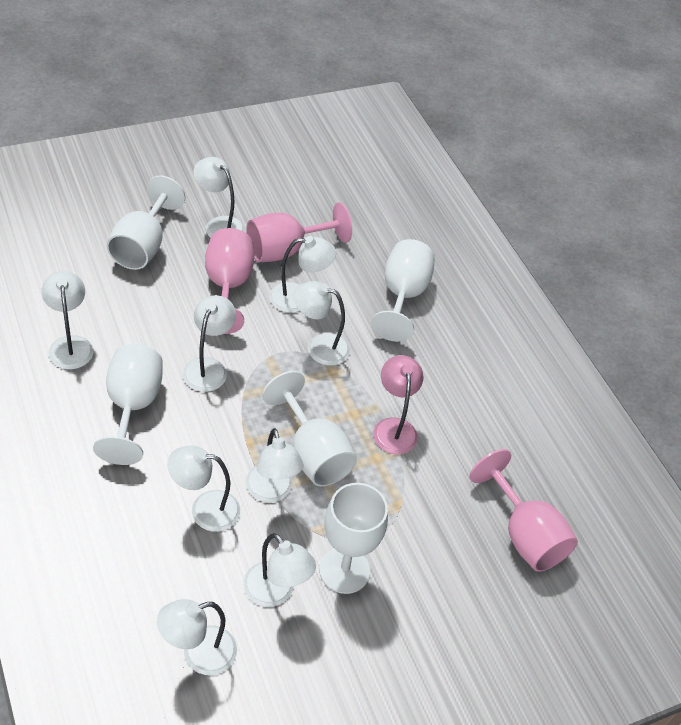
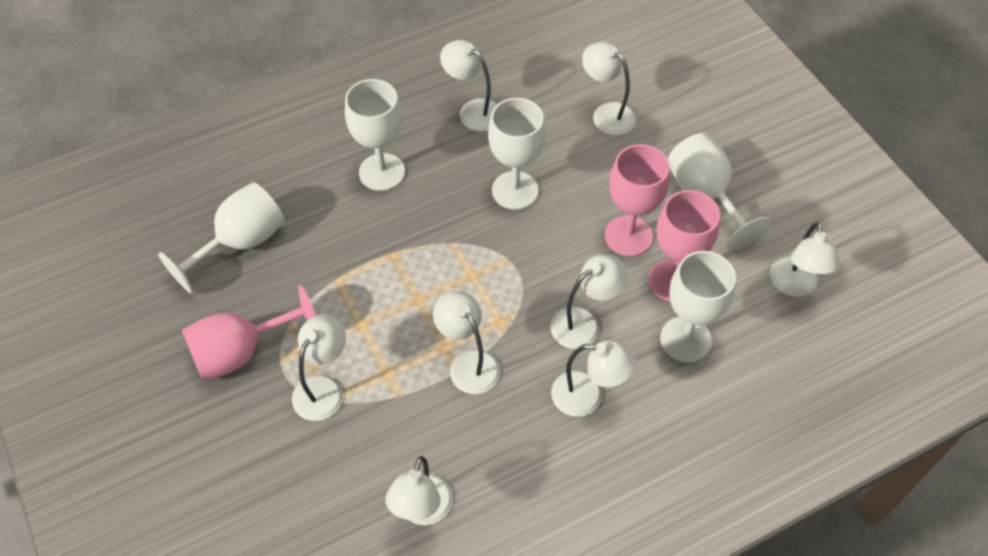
pink lamp: 1 -> 0
white lamp: 9 -> 8

